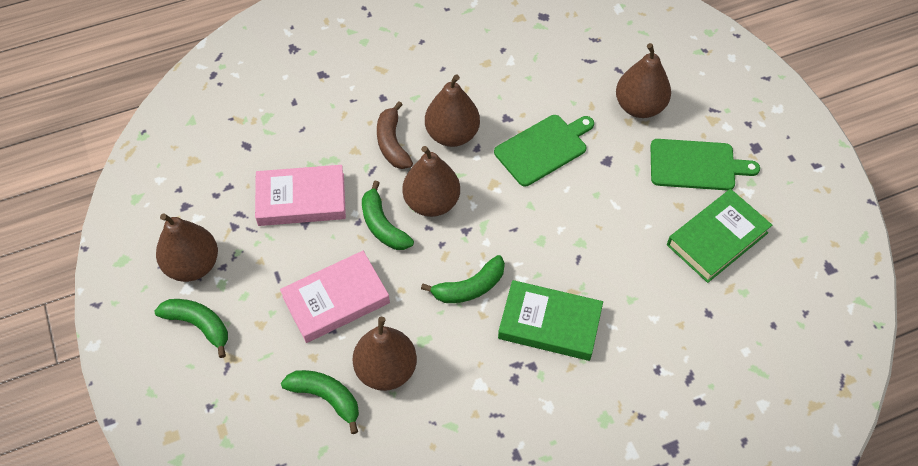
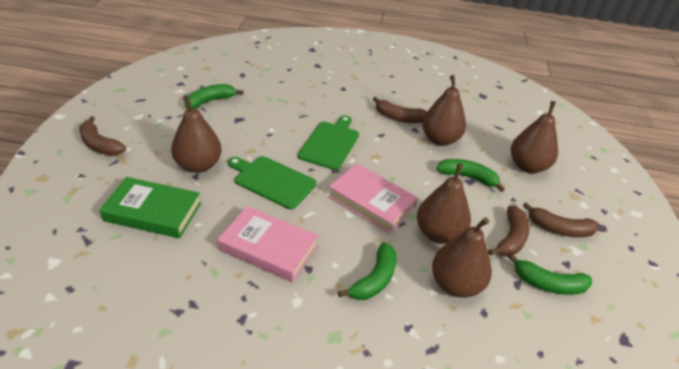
brown banana: 1 -> 4
green book: 2 -> 1

